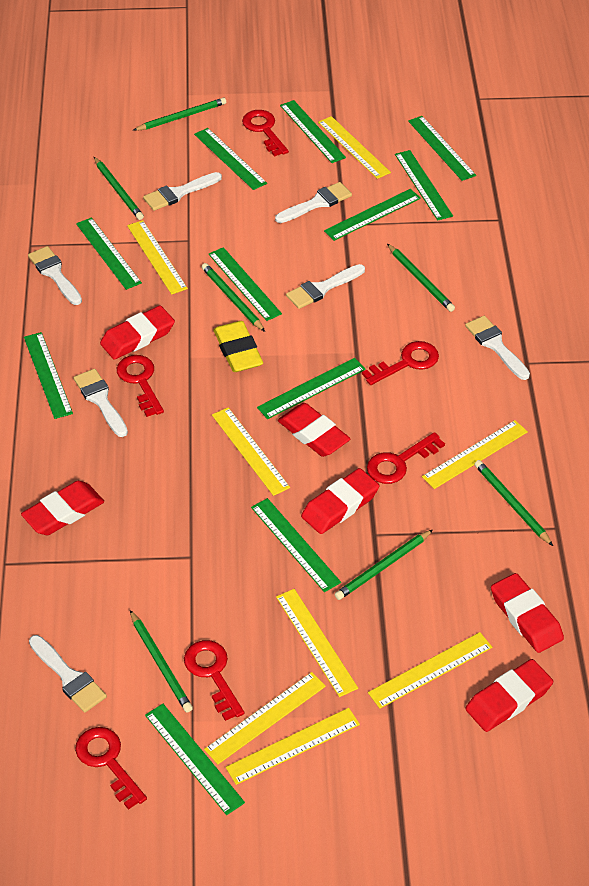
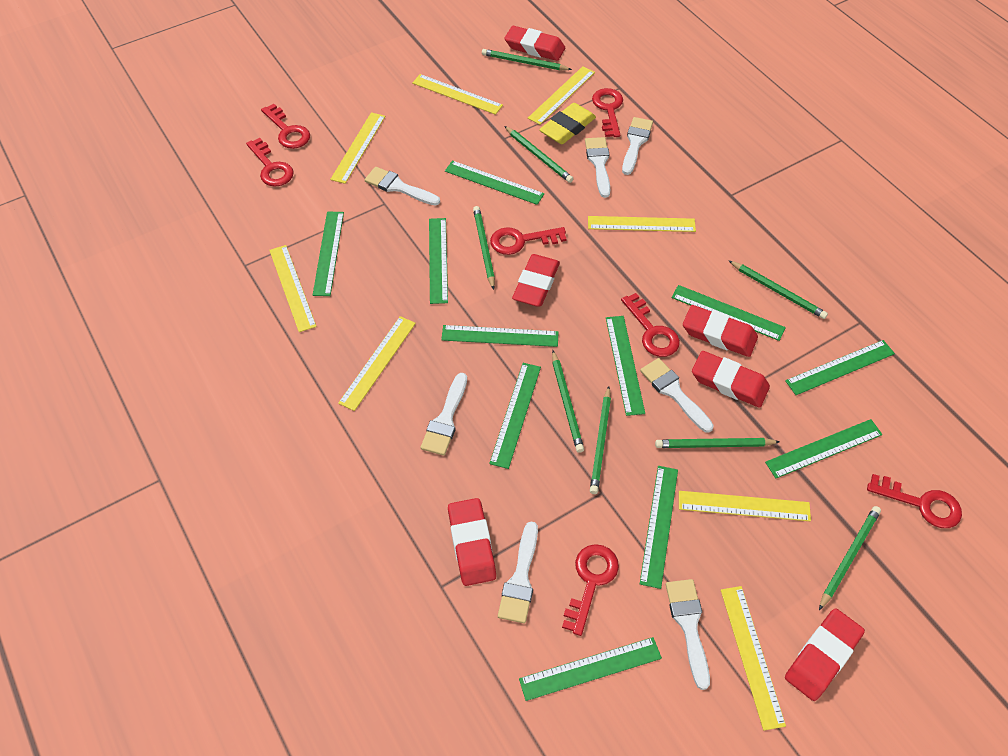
green pencil: 7 -> 8
red key: 6 -> 7

